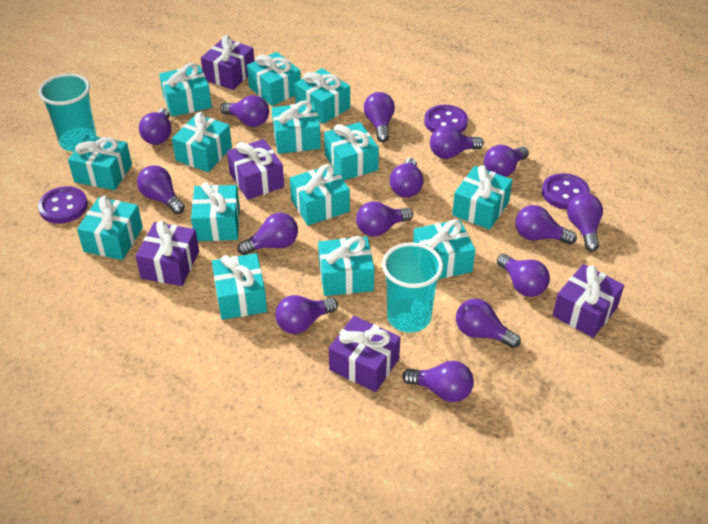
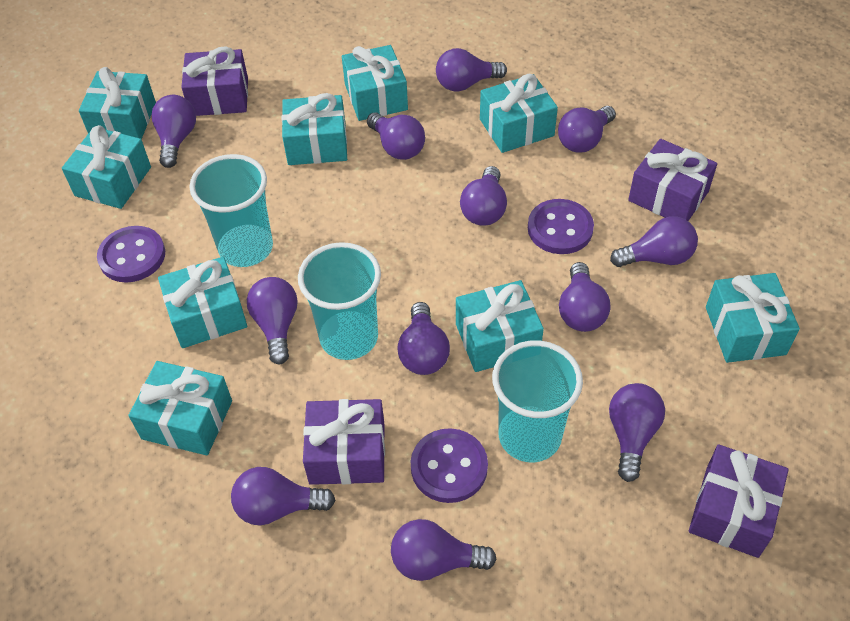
purple gift: 5 -> 4
purple light bulb: 15 -> 12
turquoise cup: 2 -> 3
turquoise gift: 14 -> 9

